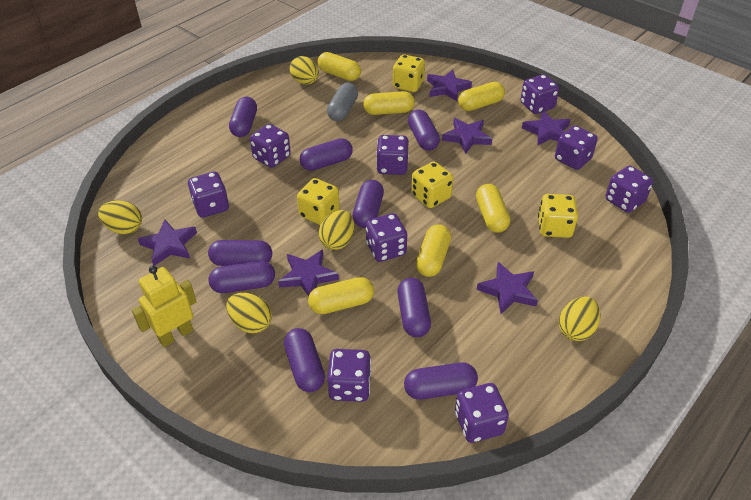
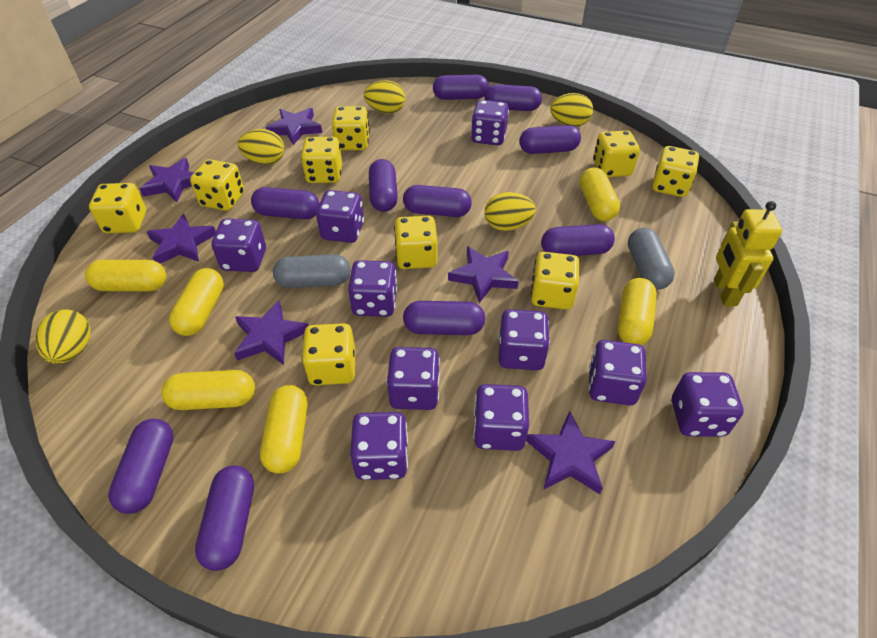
grey capsule: 1 -> 2
purple capsule: 9 -> 10
purple dice: 9 -> 10
yellow dice: 4 -> 9

